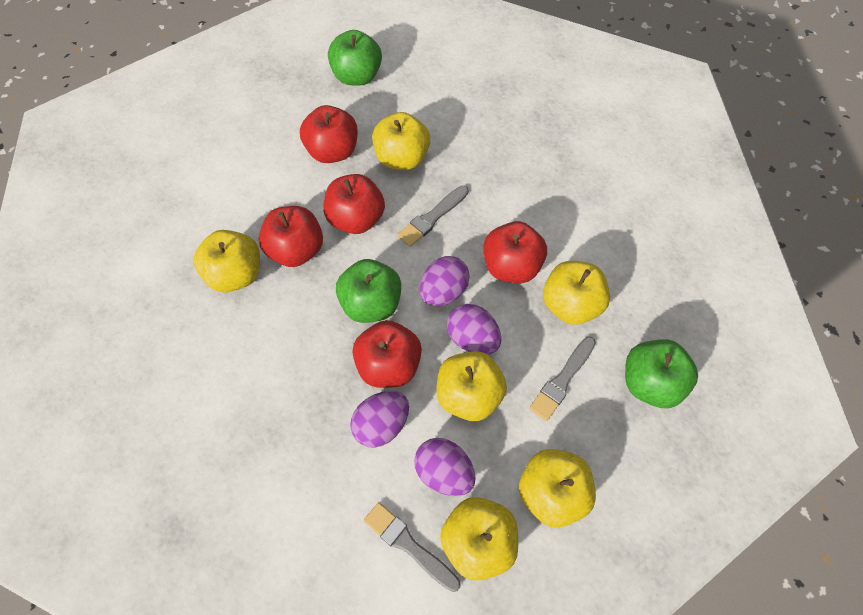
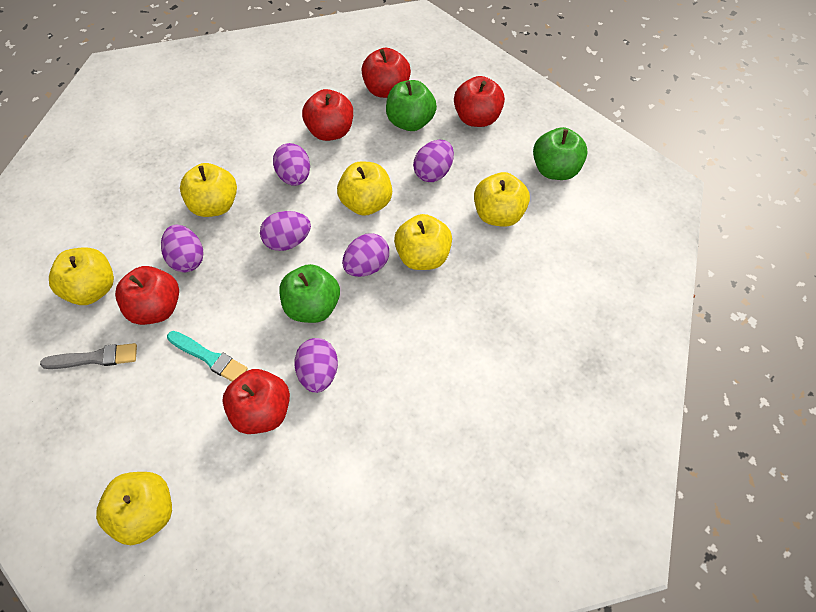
grey brush: 3 -> 1
purple egg: 4 -> 6
turquoise brush: 0 -> 1

